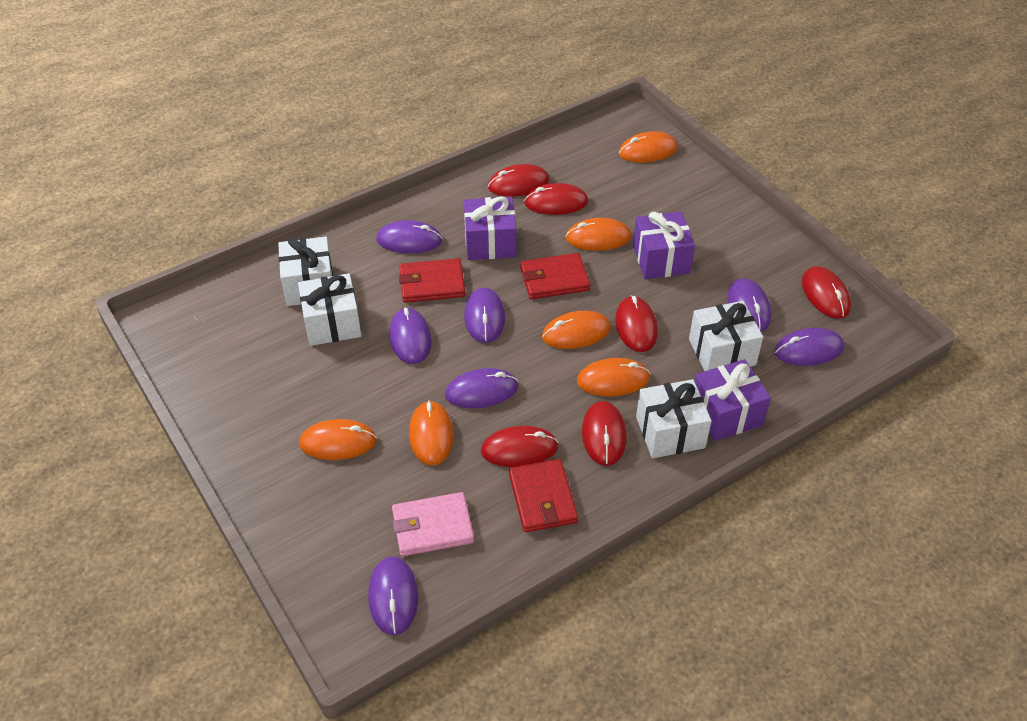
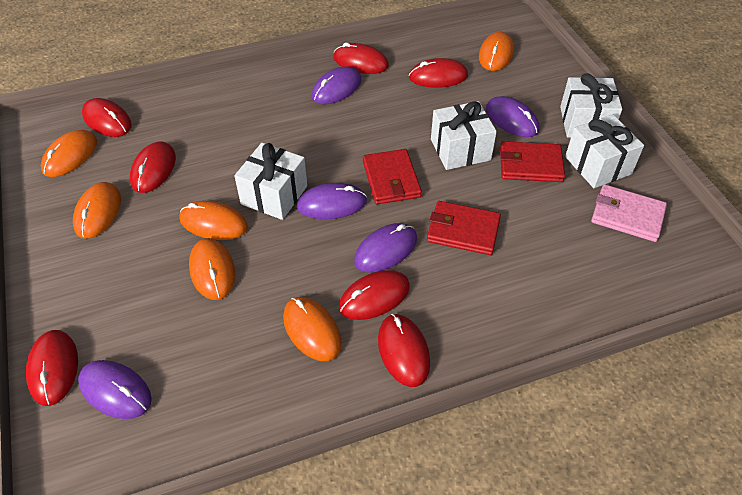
purple gift: 3 -> 0
purple mouse: 7 -> 5
red mouse: 6 -> 7

